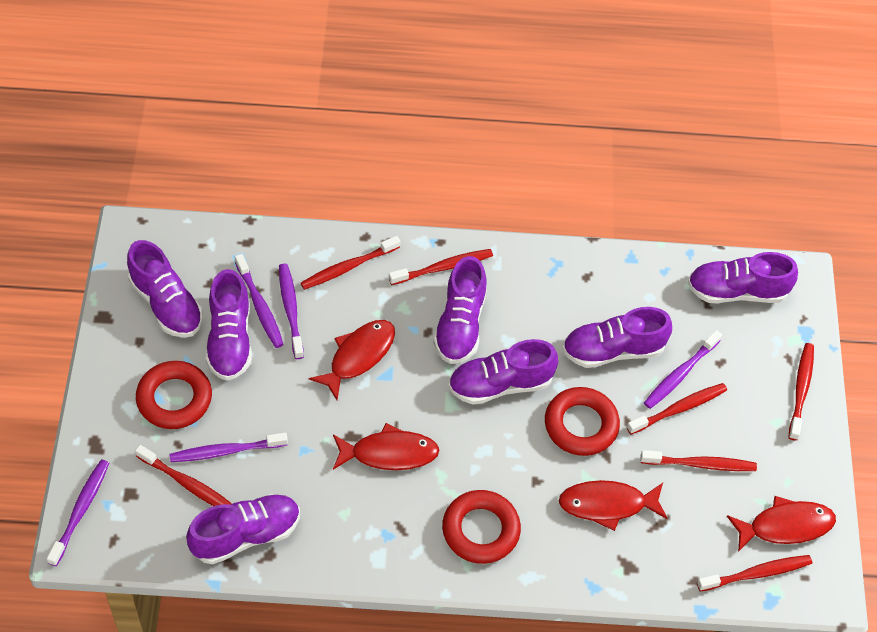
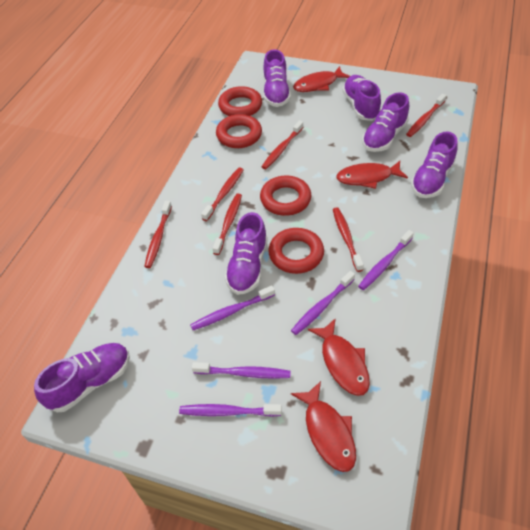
purple shoe: 7 -> 6
red ring: 3 -> 4
red toothbrush: 7 -> 6

